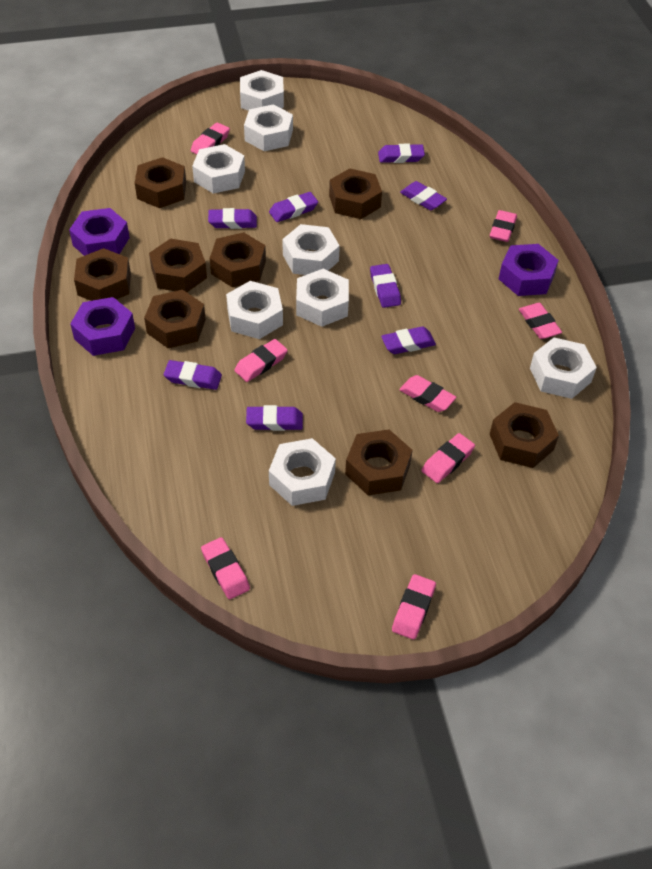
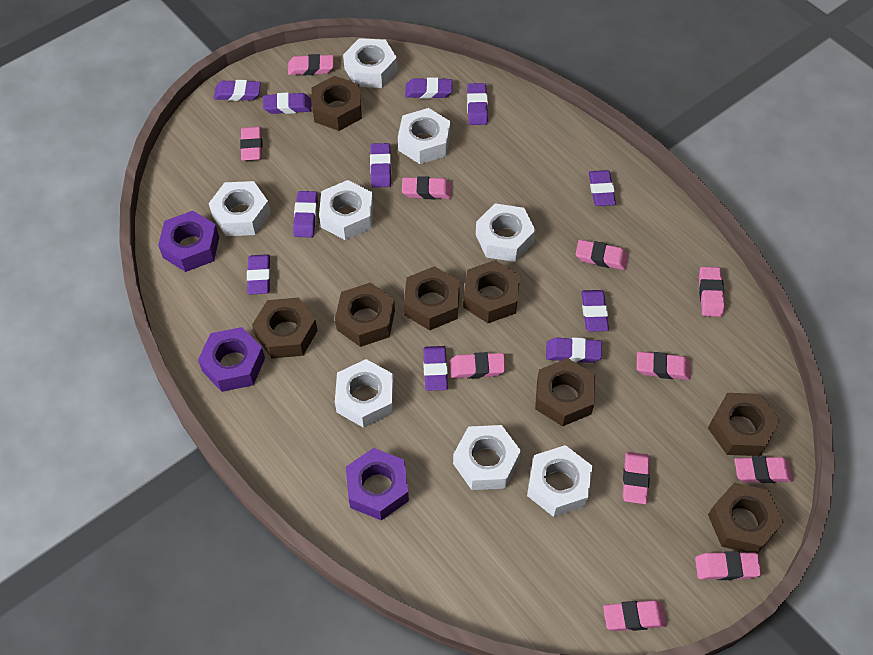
pink eraser: 8 -> 11
purple eraser: 8 -> 11

